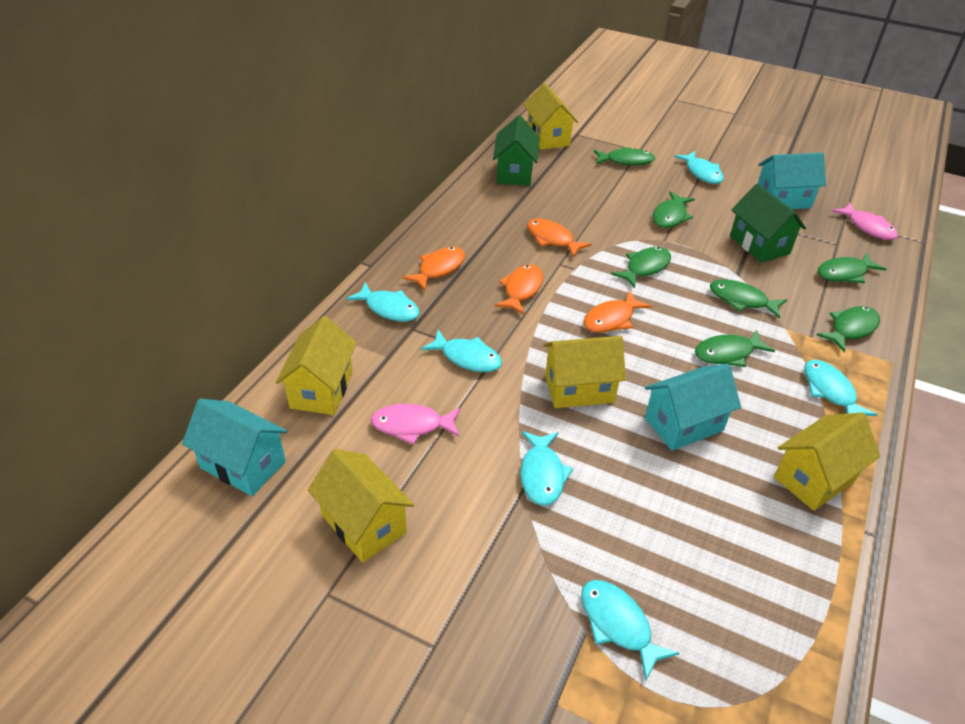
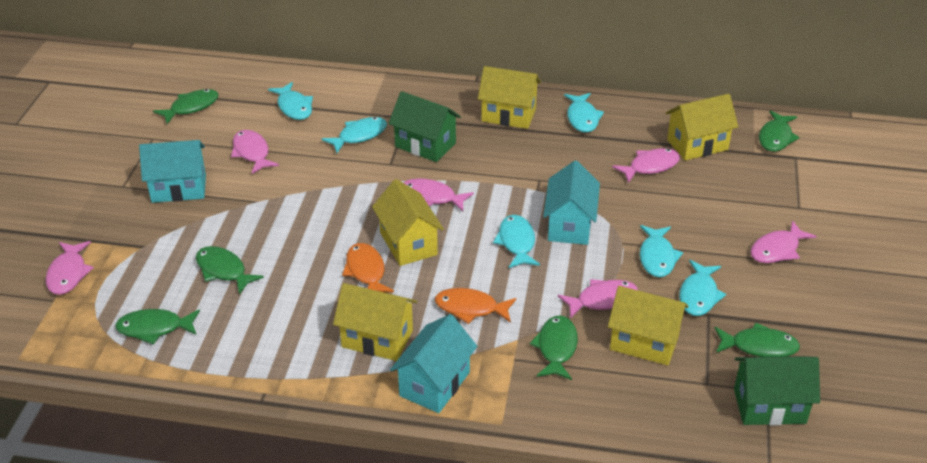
green fish: 7 -> 6
orange fish: 4 -> 2
pink fish: 2 -> 6

